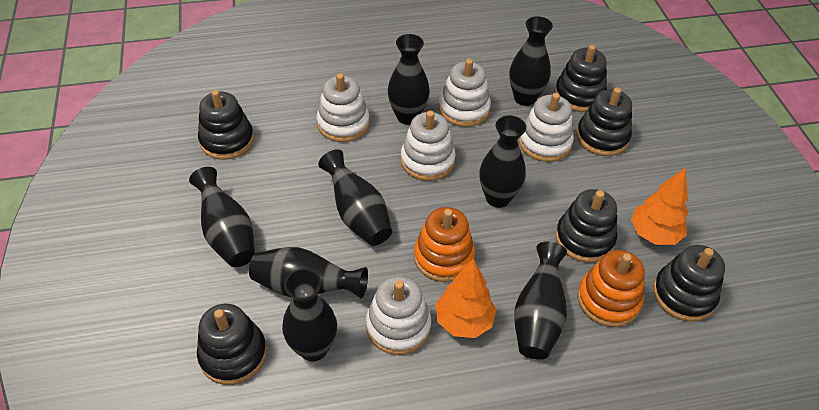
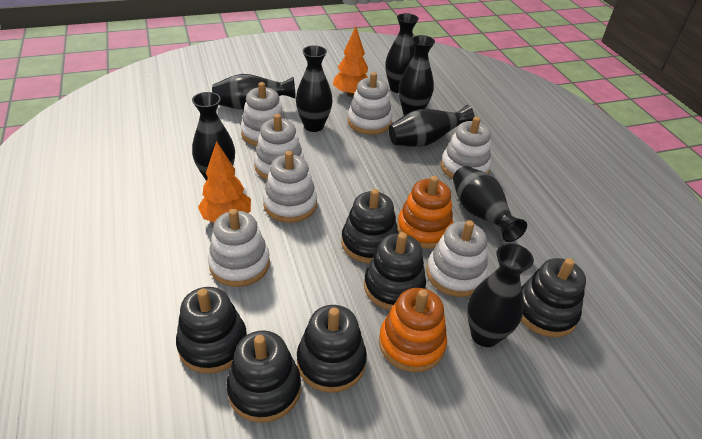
white stacking toy: 5 -> 7

